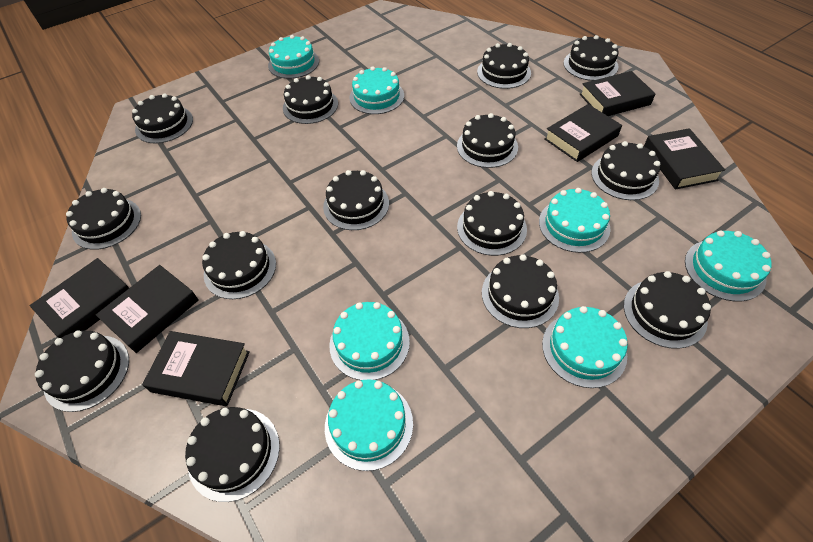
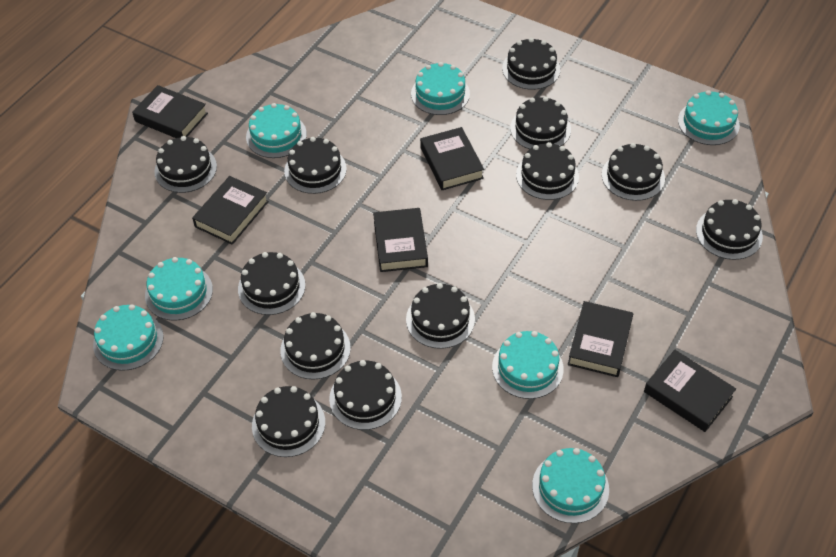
black cake: 14 -> 12

